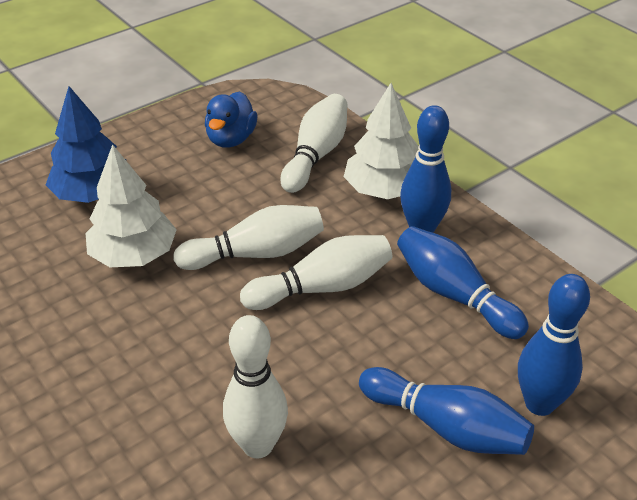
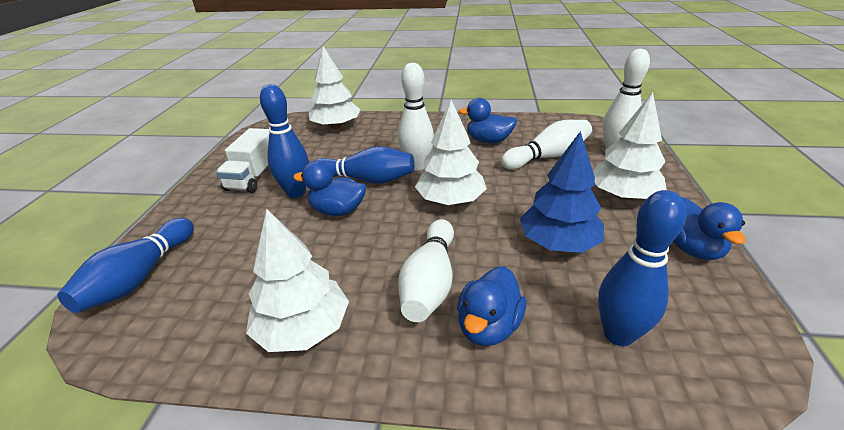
blue duck: 1 -> 4
white tree: 2 -> 4
white truck: 0 -> 1

